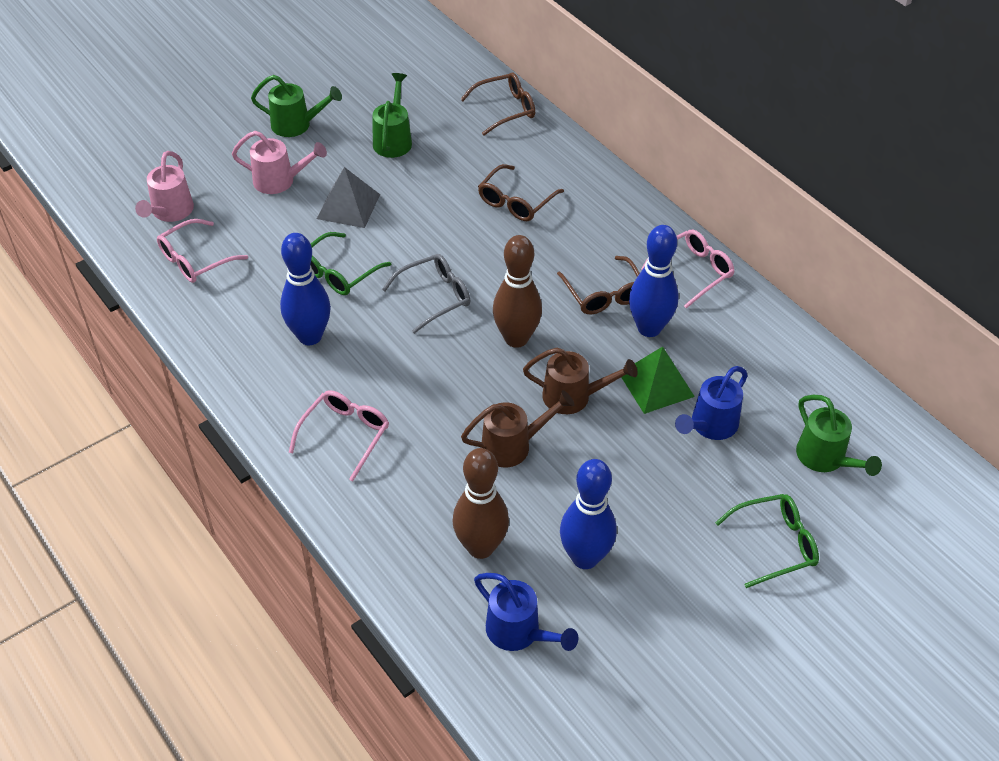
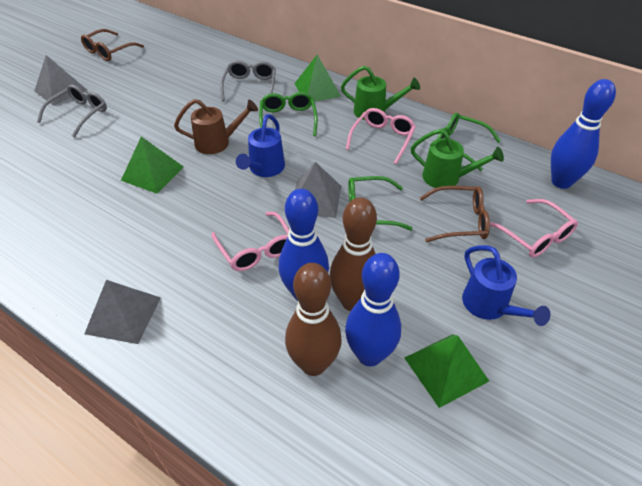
brown glasses: 3 -> 2
brown watering can: 2 -> 1
green glasses: 2 -> 3
green pyramid: 1 -> 3
green watering can: 3 -> 2
grey glasses: 1 -> 2
grey pyramid: 1 -> 3
pink watering can: 2 -> 0

